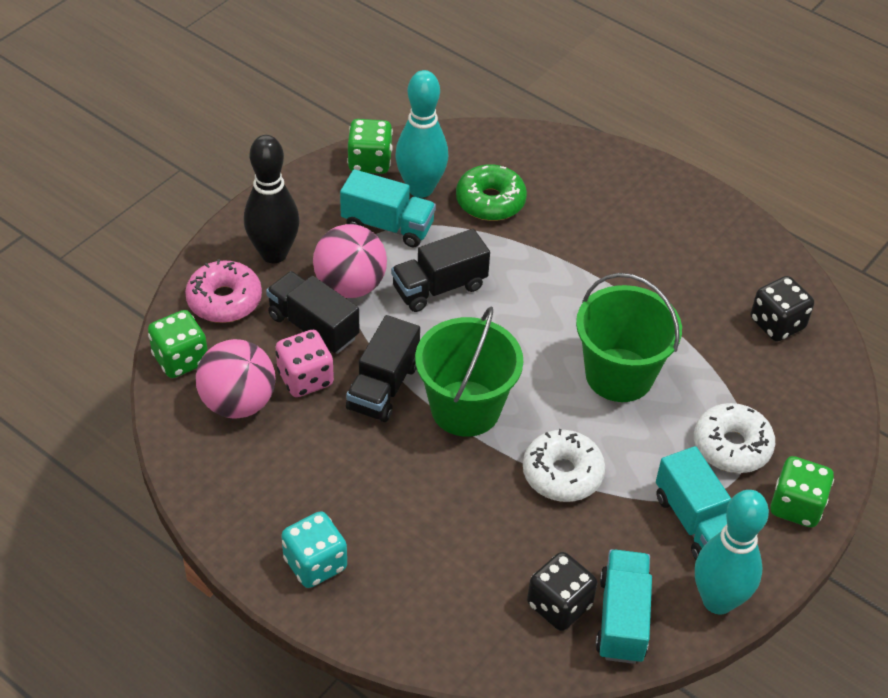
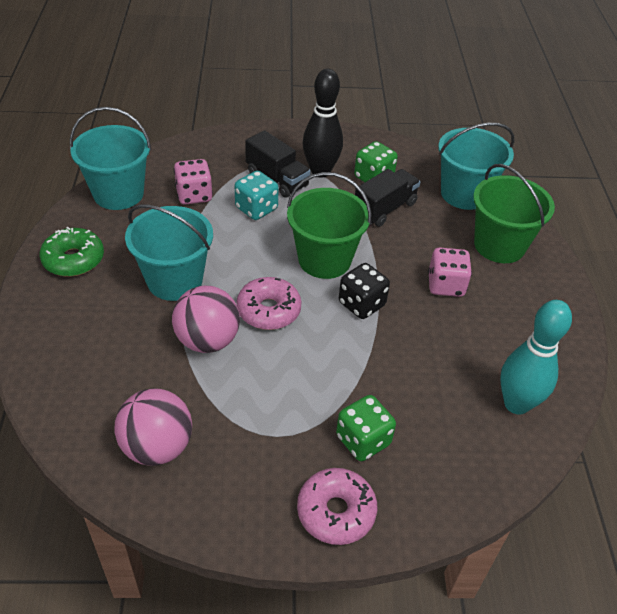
black dice: 2 -> 1
black truck: 3 -> 2
green dice: 3 -> 2
pink dice: 1 -> 2
pink donut: 1 -> 2
turquoise bowling pin: 2 -> 1
turquoise bucket: 0 -> 3
turquoise truck: 3 -> 0
white donut: 2 -> 0

